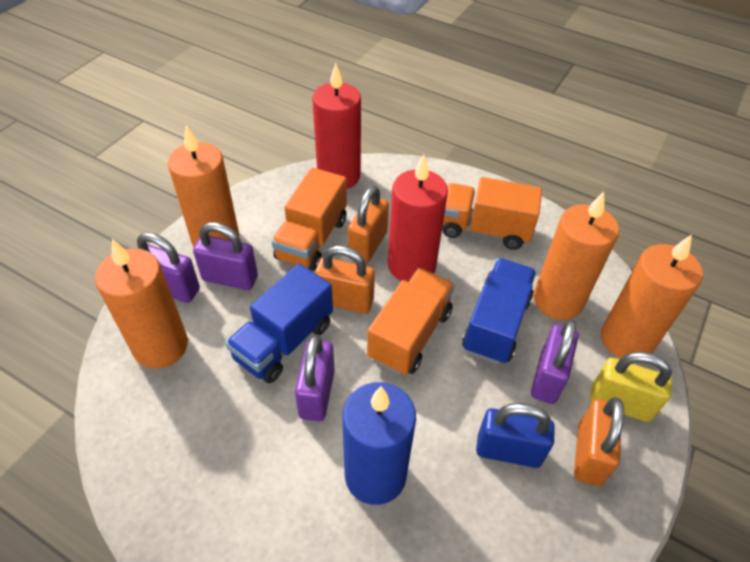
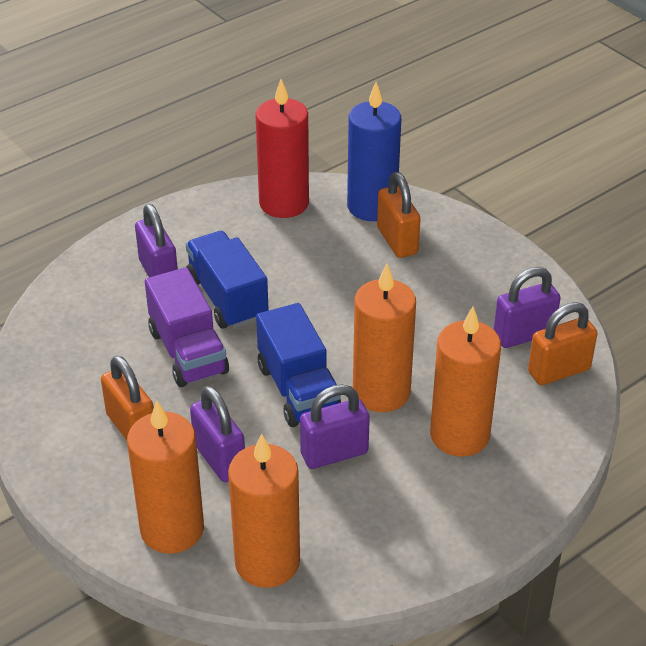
blue padlock: 1 -> 0
orange truck: 3 -> 0
purple truck: 0 -> 1
red candle: 2 -> 1
yellow padlock: 1 -> 0

